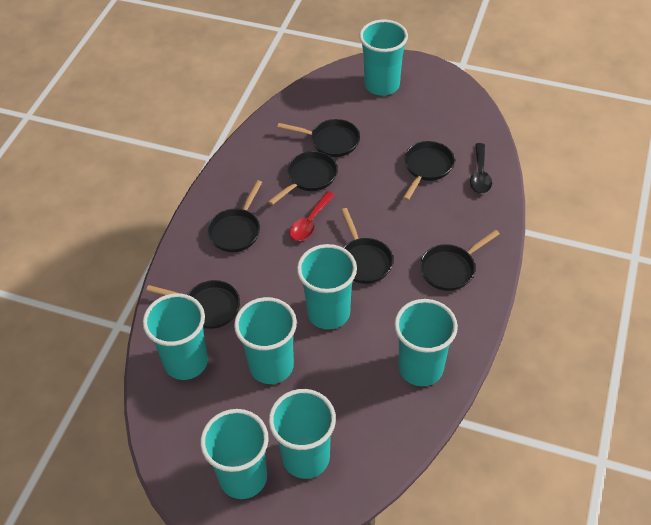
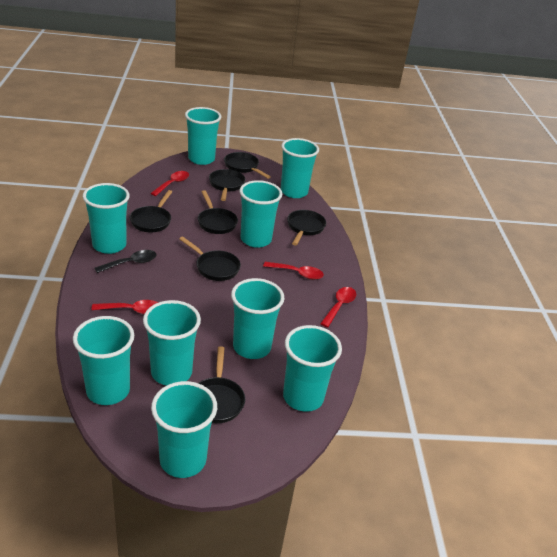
red spoon: 1 -> 4
turquoise cup: 7 -> 9

